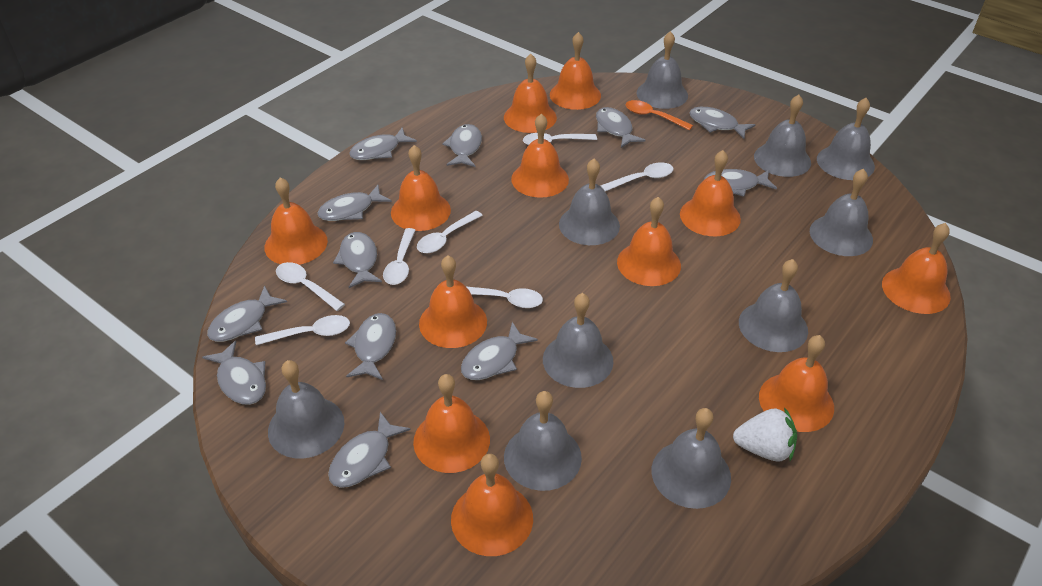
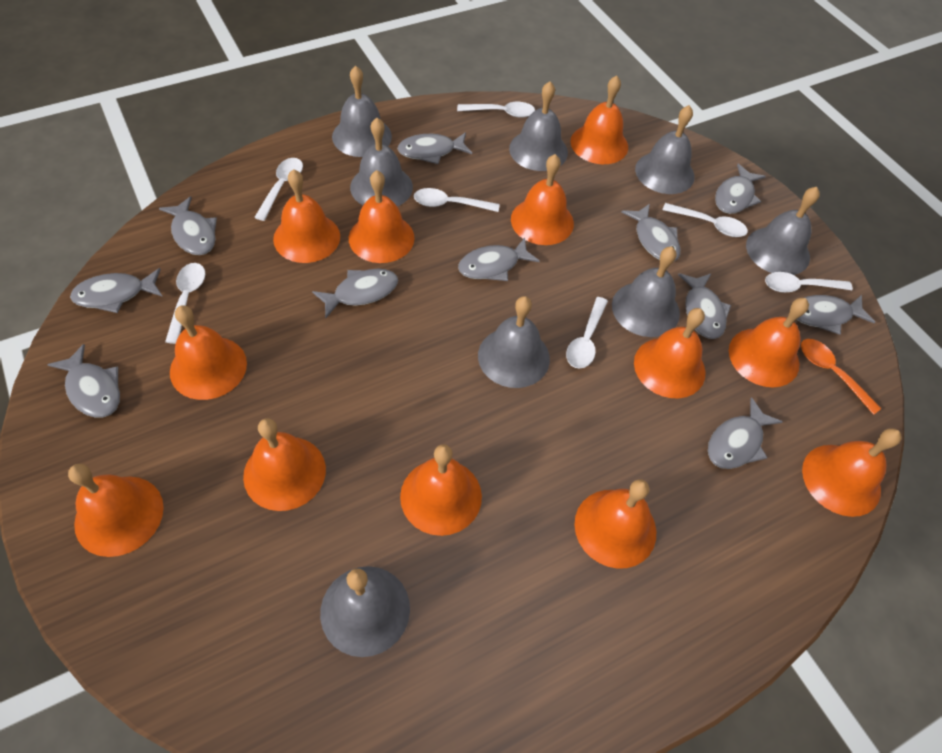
grey bell: 10 -> 8
grey fish: 12 -> 11
white strawberry: 1 -> 0

